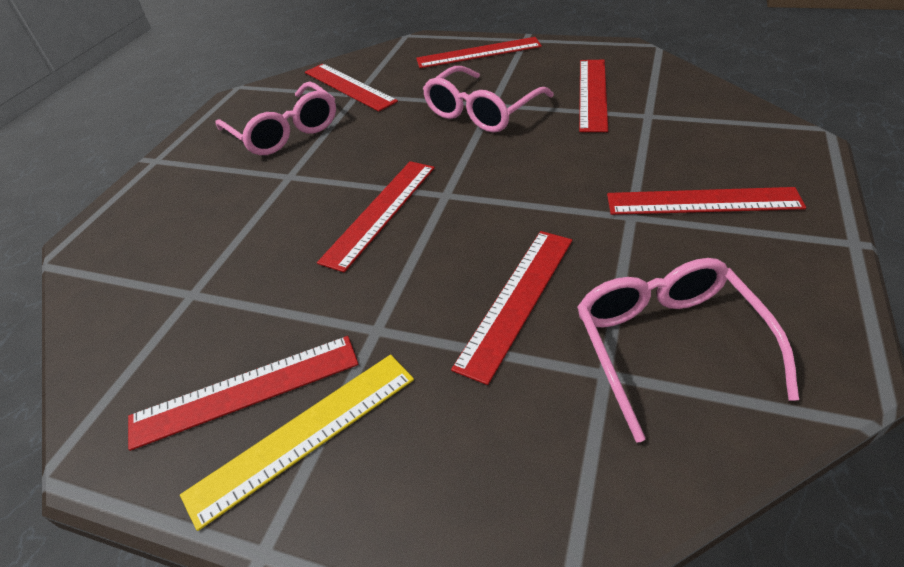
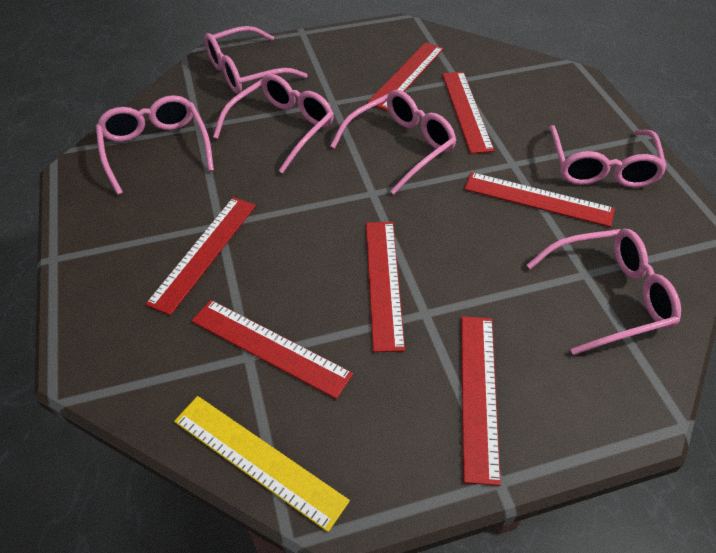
pink glasses: 3 -> 6

